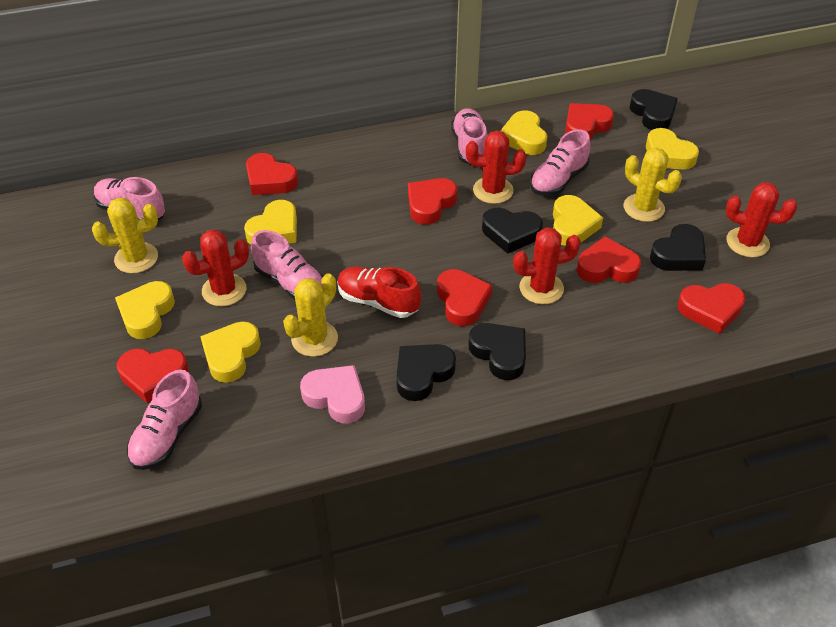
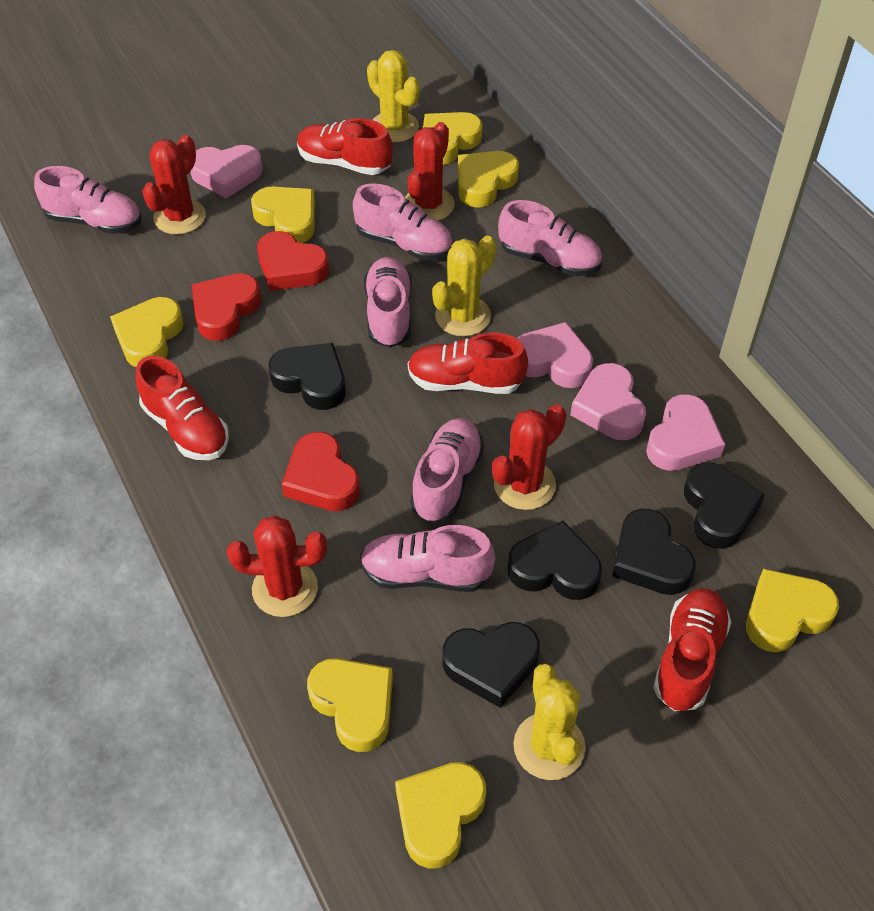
pink heart: 1 -> 4
pink shoe: 5 -> 6
red heart: 7 -> 3
red shoe: 1 -> 4
yellow heart: 6 -> 7

